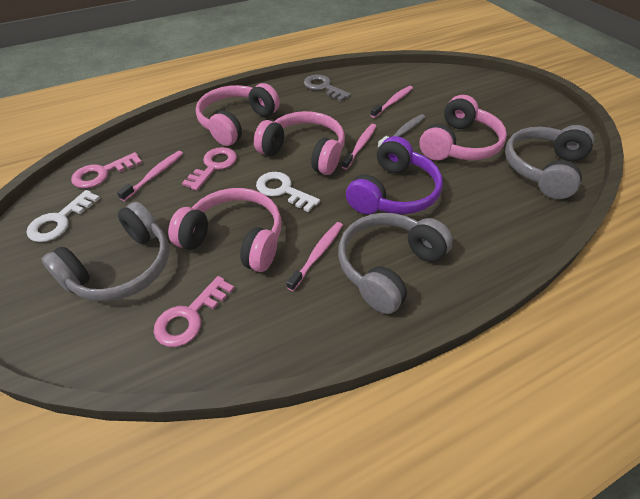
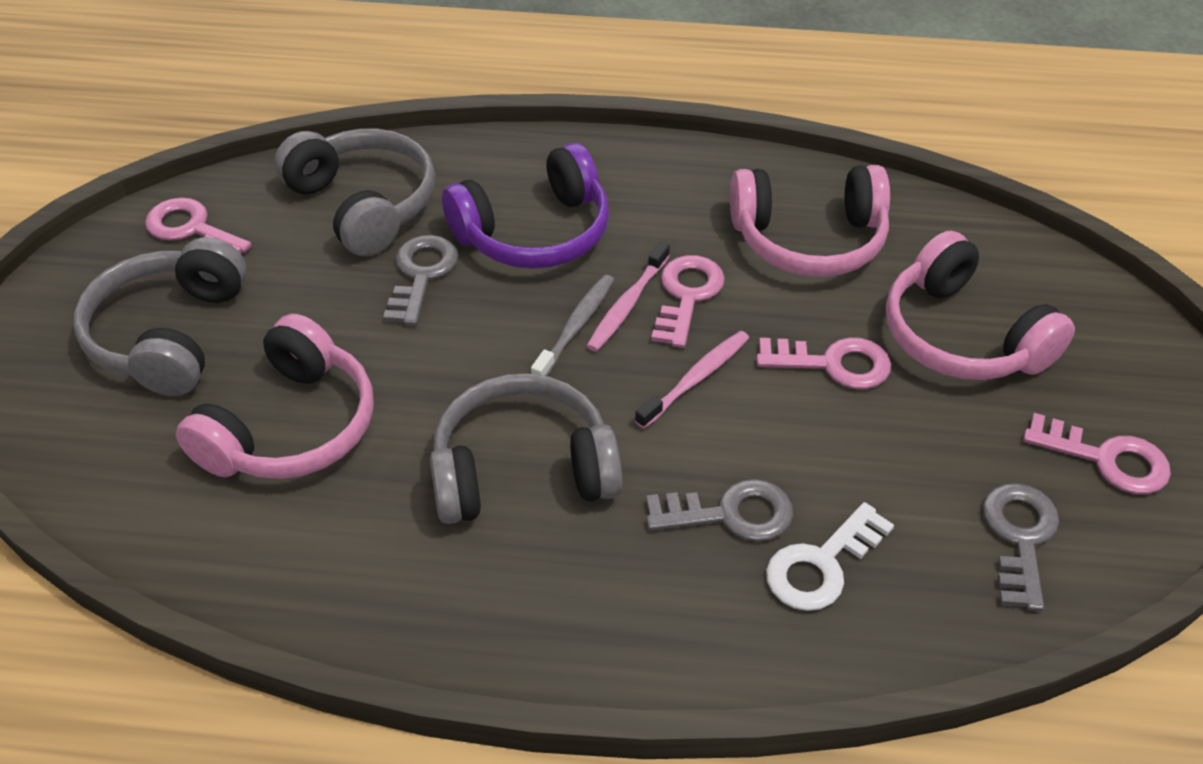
grey key: 1 -> 3
pink headphones: 4 -> 3
pink key: 3 -> 4
pink toothbrush: 4 -> 2
white key: 2 -> 1

